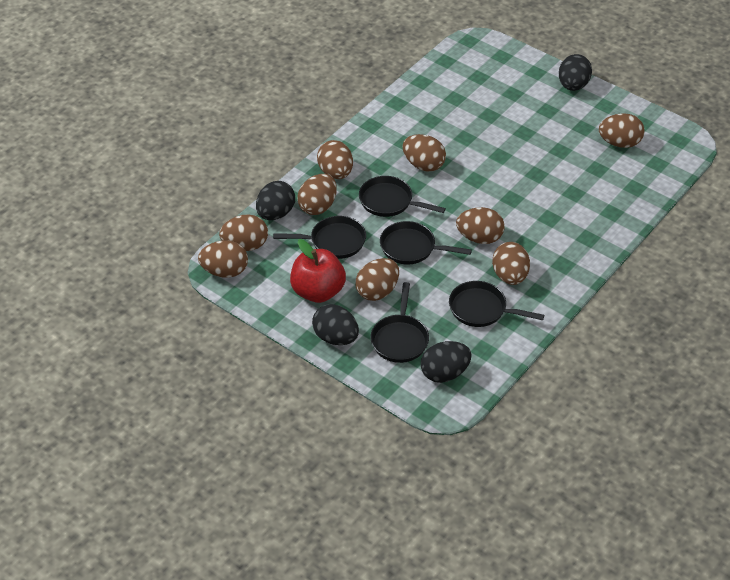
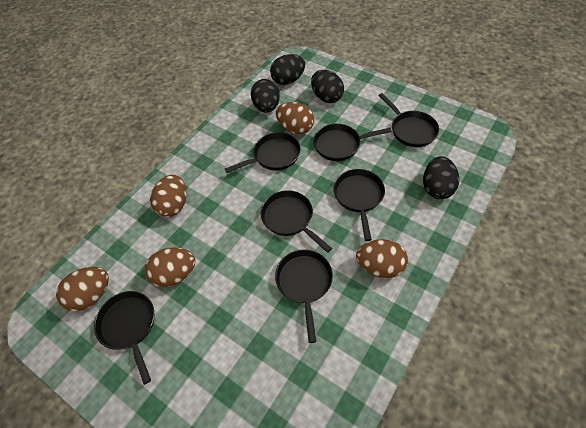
black pan: 5 -> 7
brown egg: 9 -> 5
red apple: 1 -> 0

